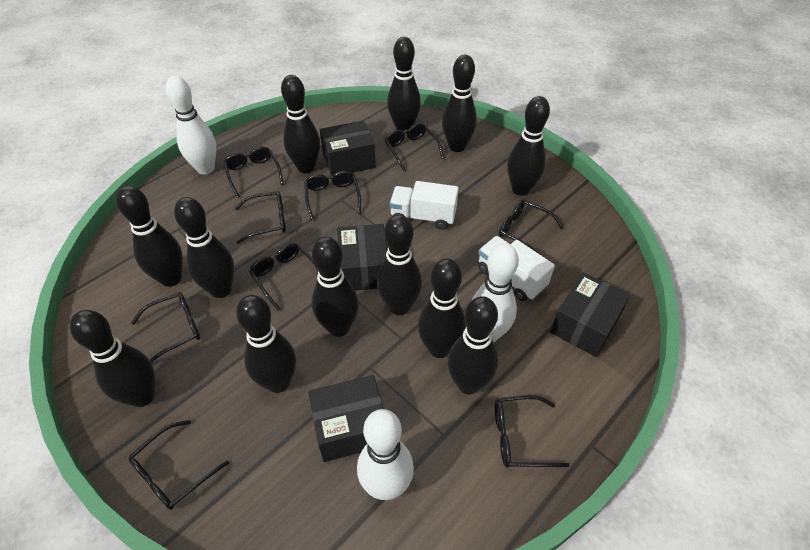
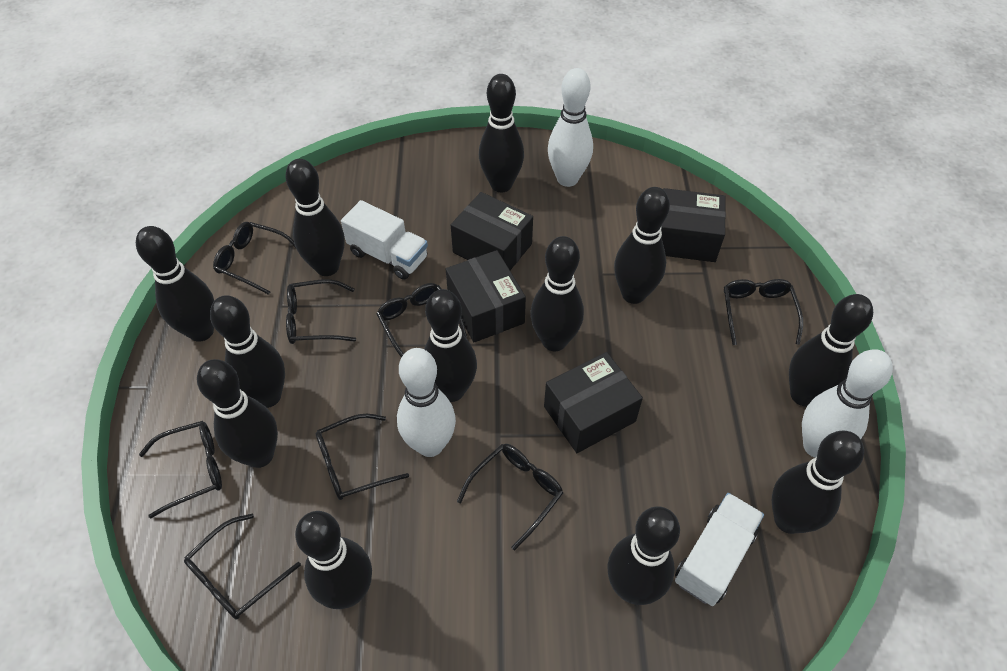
black glasses: 9 -> 8

